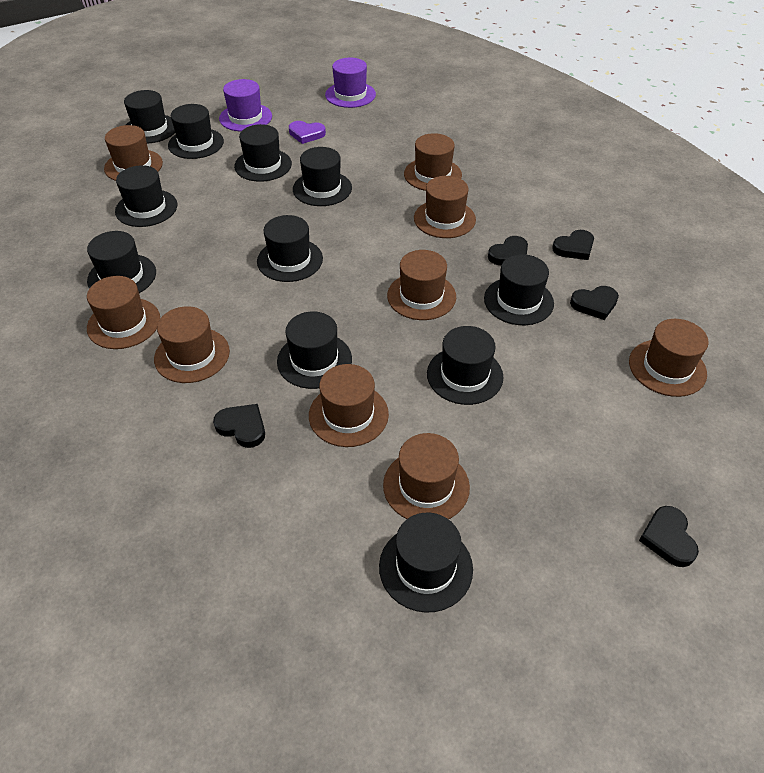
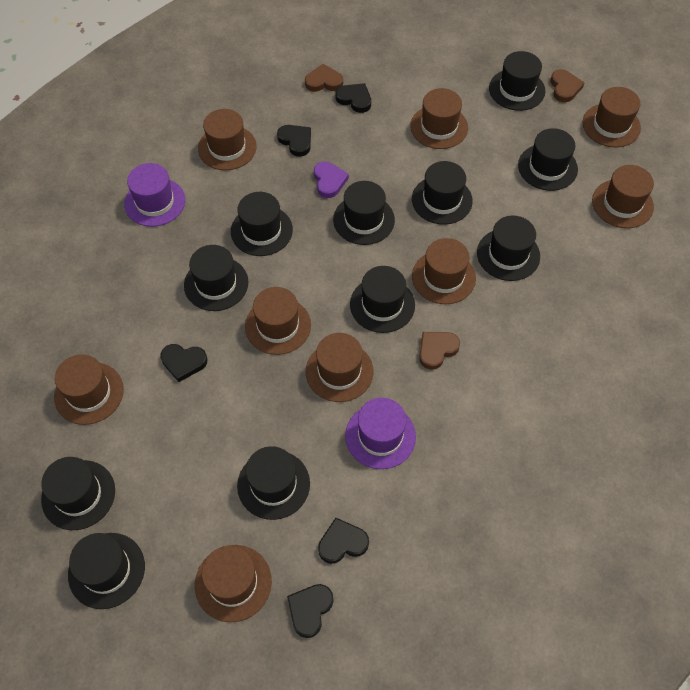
brown heart: 0 -> 3

